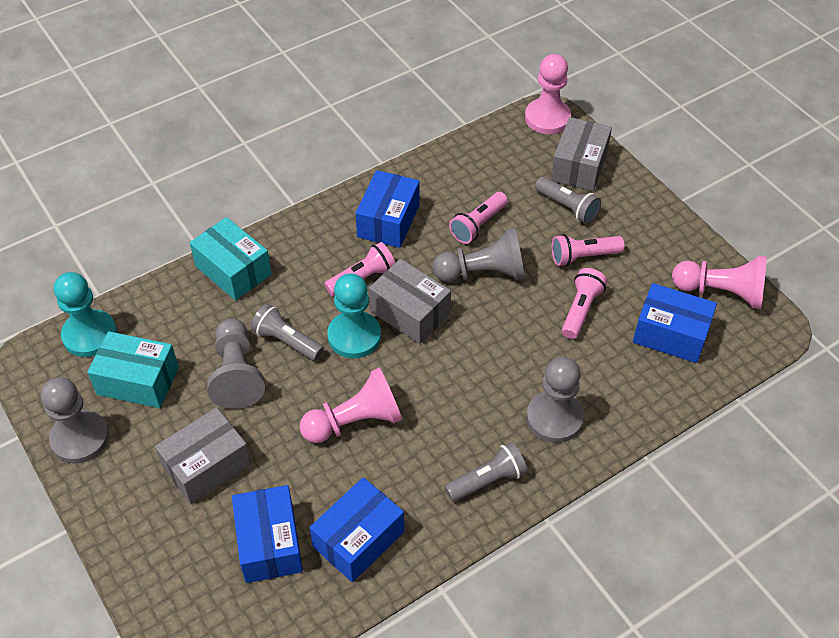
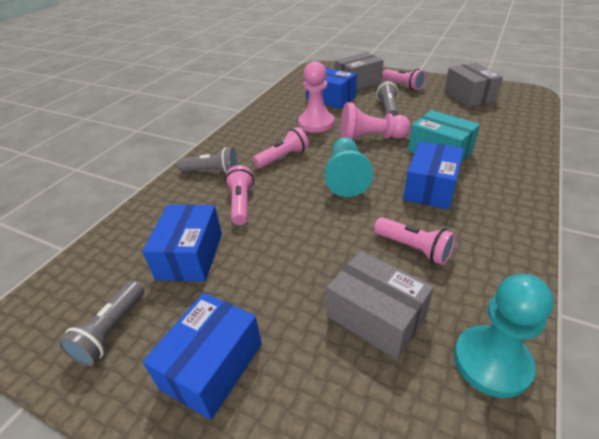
grey pawn: 4 -> 0
pink pawn: 3 -> 2
turquoise box: 2 -> 1

